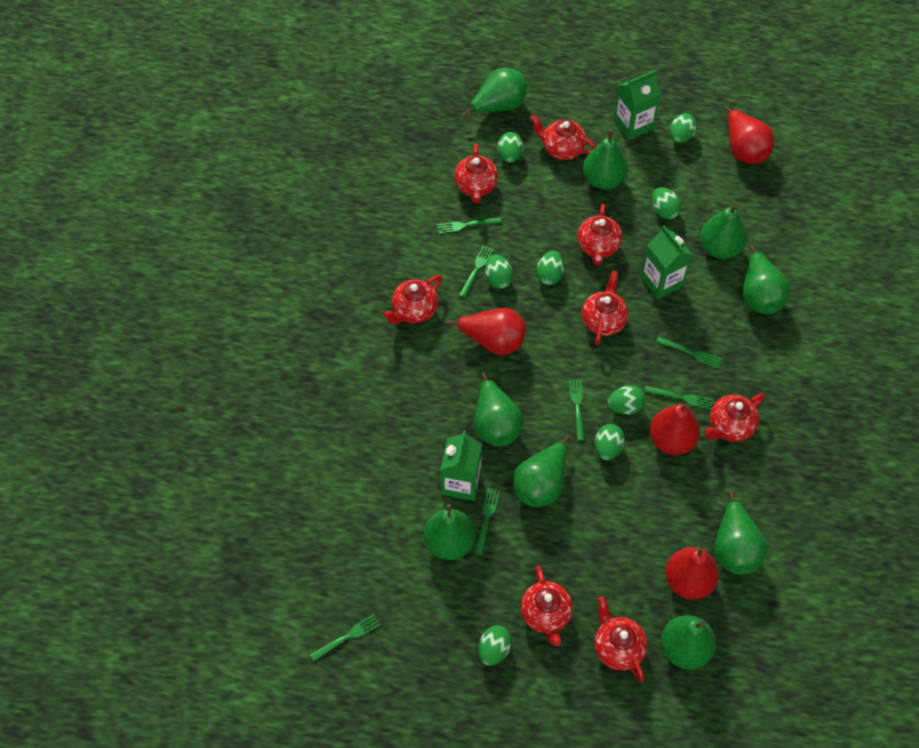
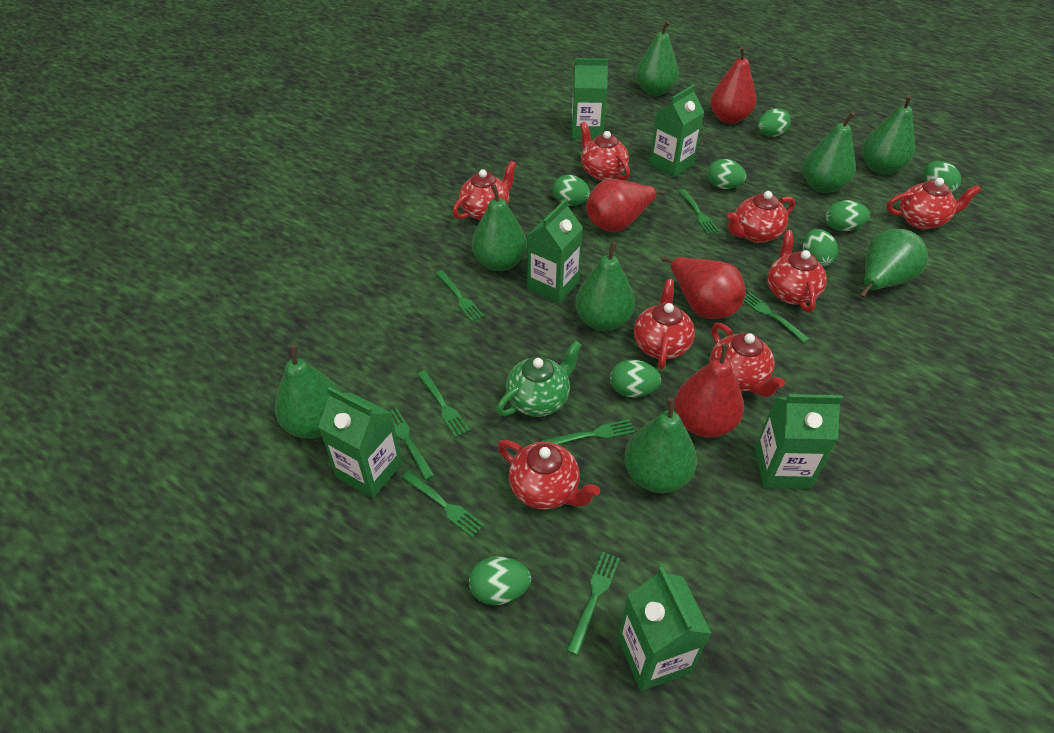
green carton: 3 -> 6
green fork: 7 -> 8
green pear: 9 -> 8
green teapot: 0 -> 1

